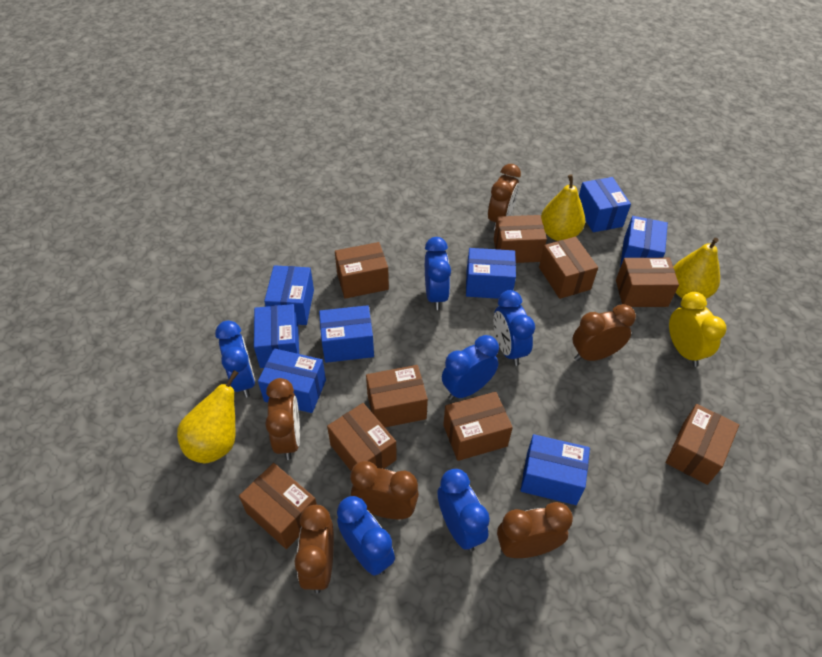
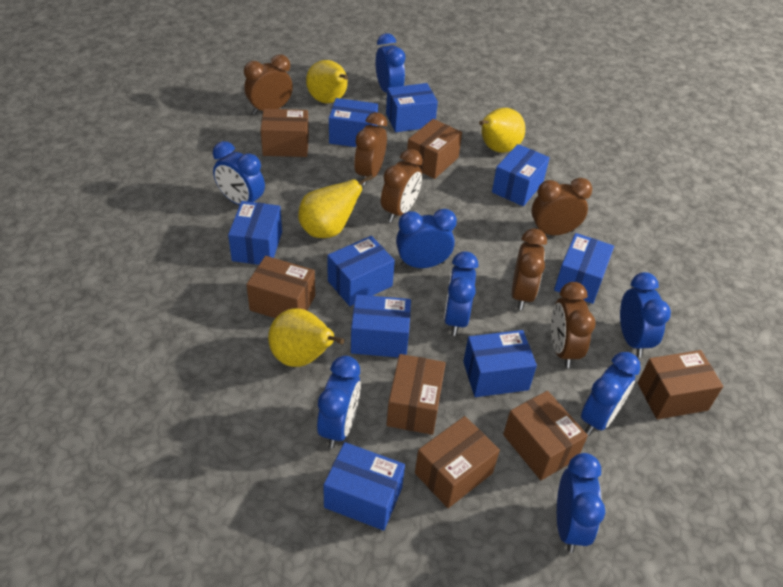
blue box: 8 -> 9
blue clock: 6 -> 8
brown box: 9 -> 7
yellow clock: 1 -> 0
yellow pear: 3 -> 4

